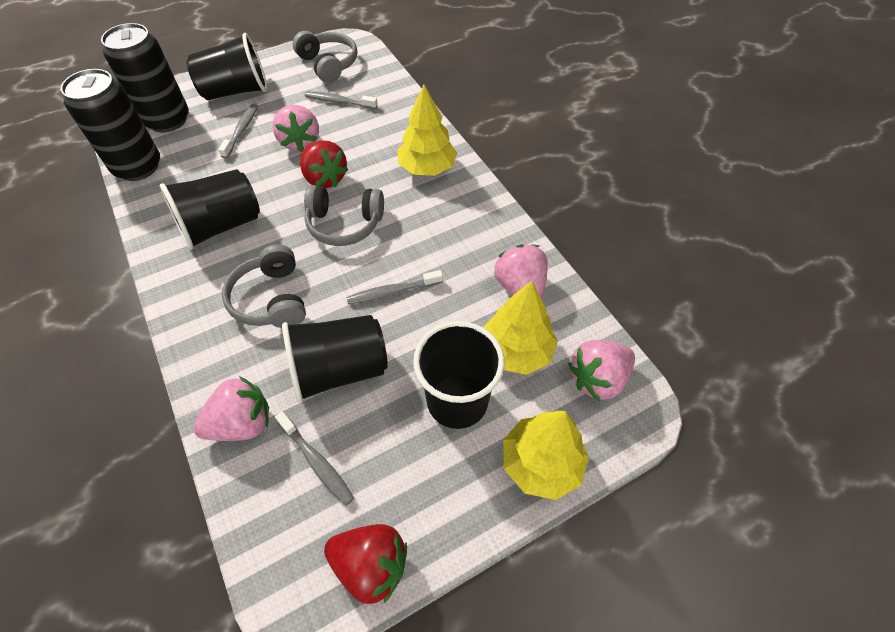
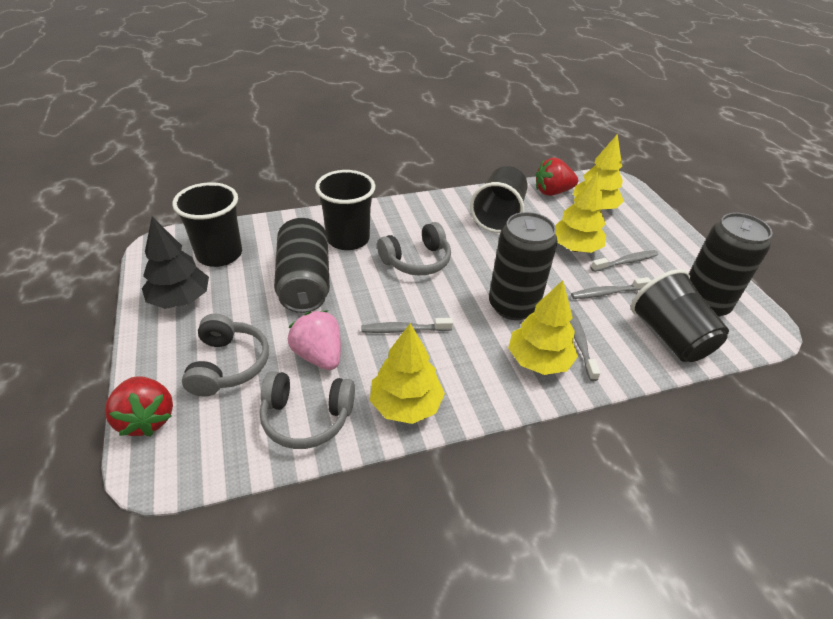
black can: 2 -> 3
black tree: 0 -> 1
pink strawberry: 4 -> 1
yellow tree: 3 -> 4

